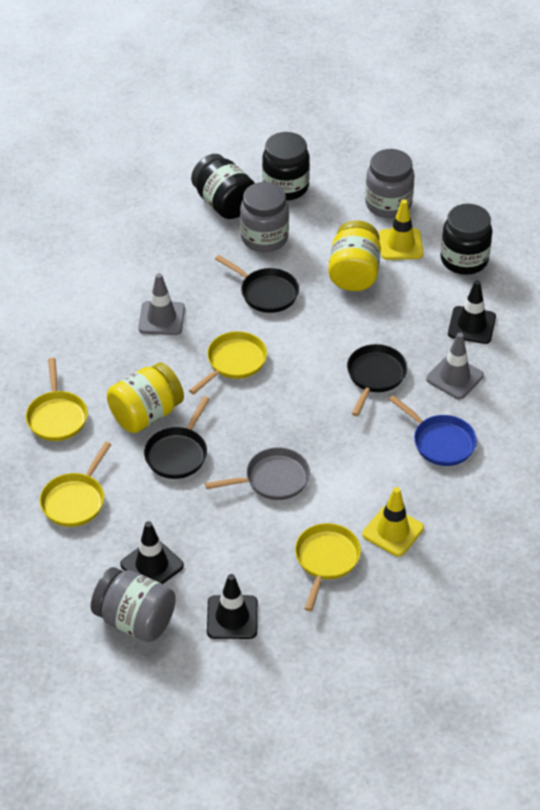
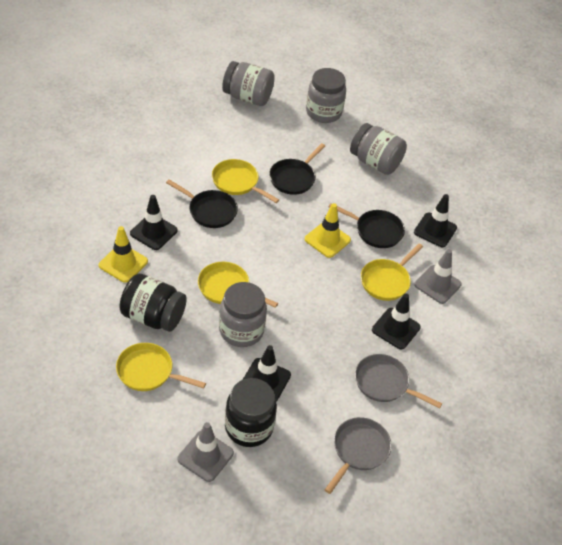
black jar: 3 -> 2
black traffic cone: 3 -> 4
blue pan: 1 -> 0
grey jar: 3 -> 4
grey pan: 1 -> 2
yellow jar: 2 -> 0

